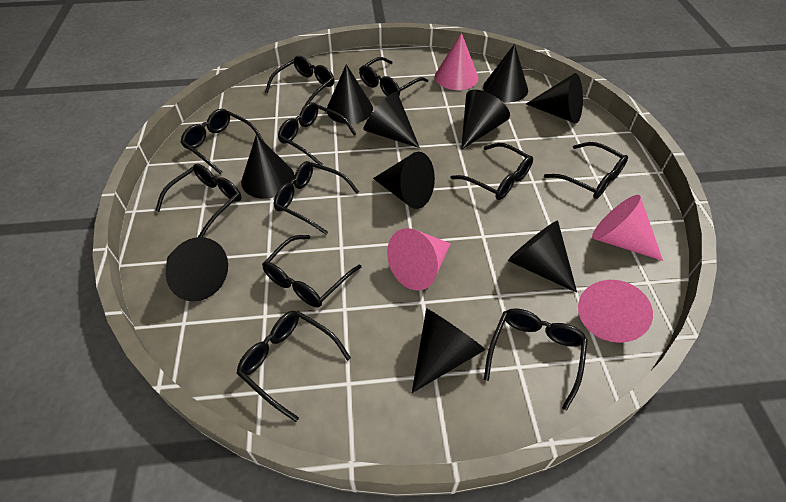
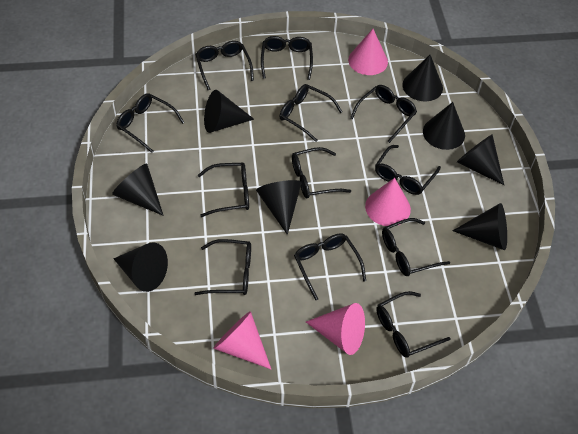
black cone: 10 -> 8
black glasses: 11 -> 12

